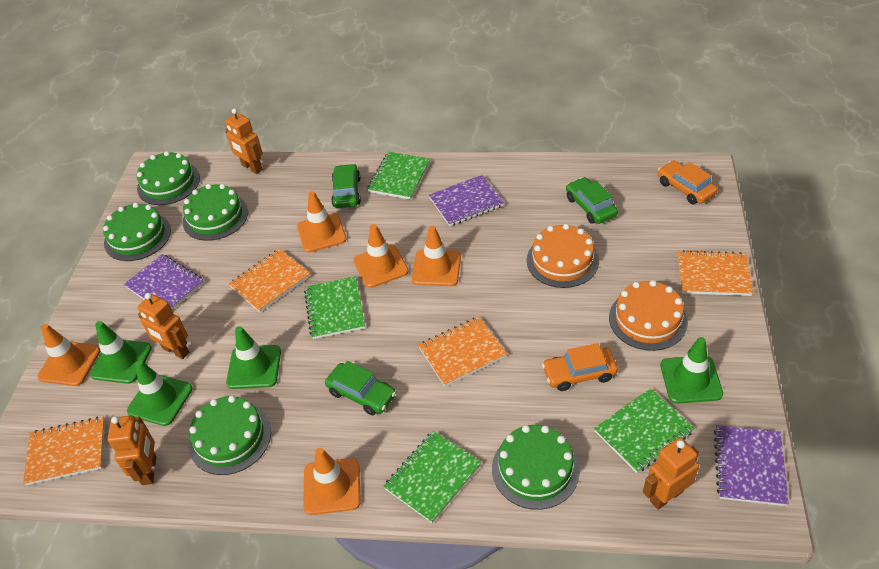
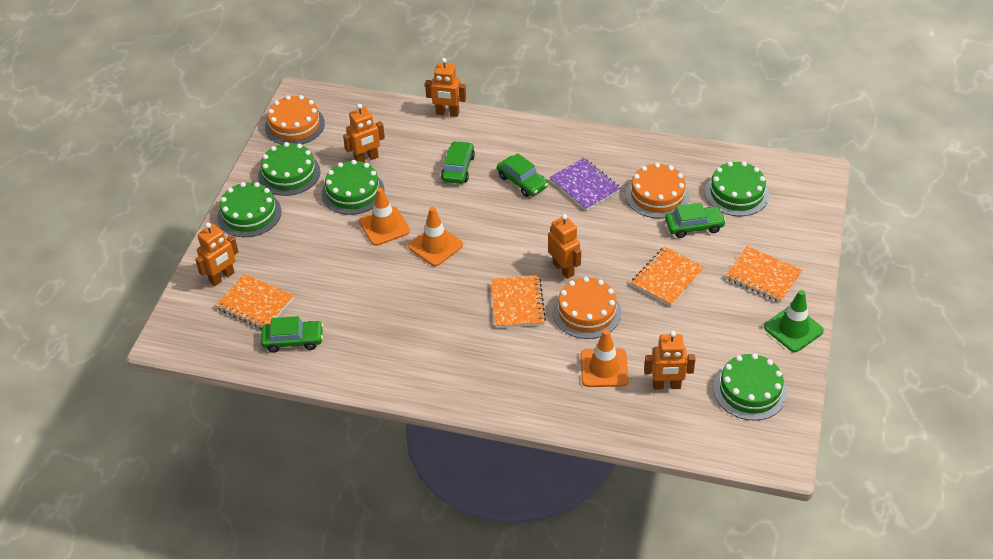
green car: 3 -> 4
green notebook: 4 -> 0
green traffic cone: 4 -> 1
orange cake: 2 -> 3
orange car: 2 -> 0
orange robot: 4 -> 5
orange traffic cone: 5 -> 3
purple notebook: 3 -> 1

